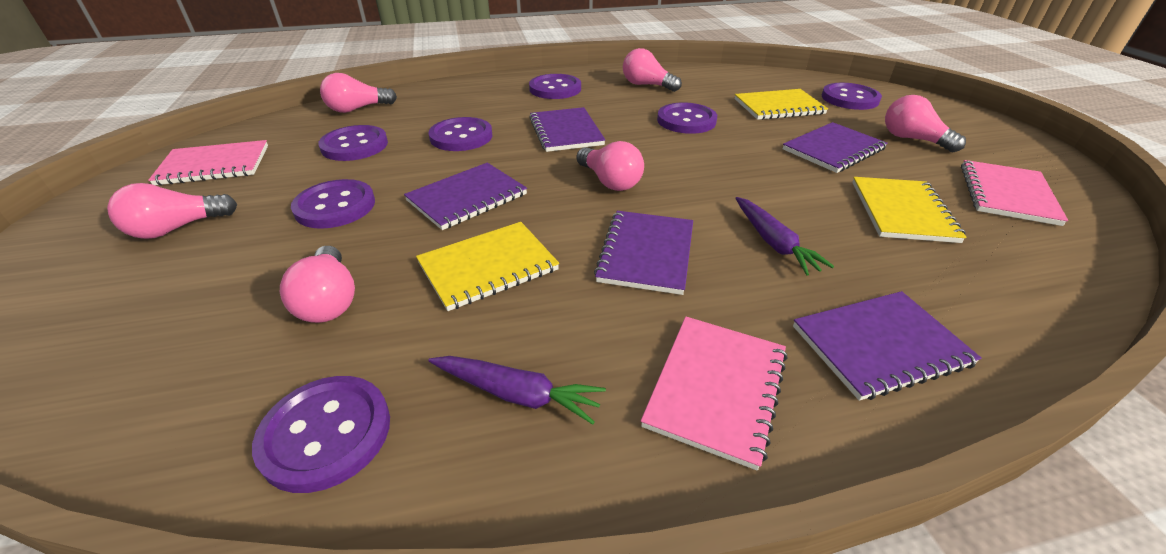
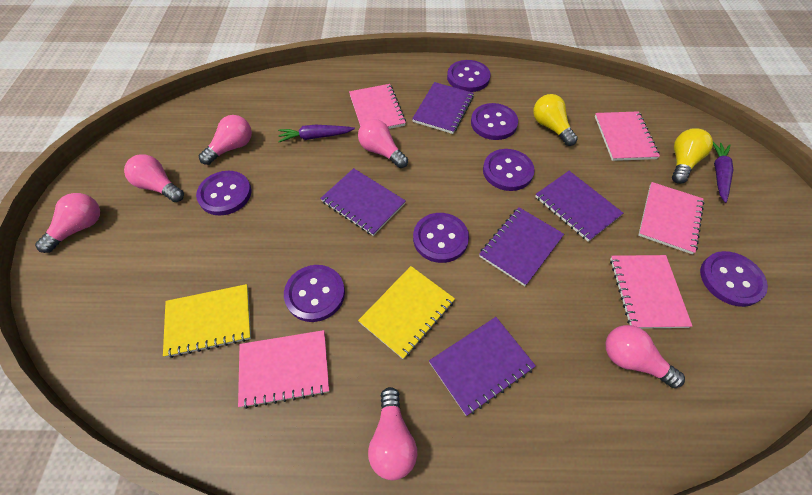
pink notebook: 3 -> 5
yellow light bulb: 0 -> 2
yellow notebook: 3 -> 2

